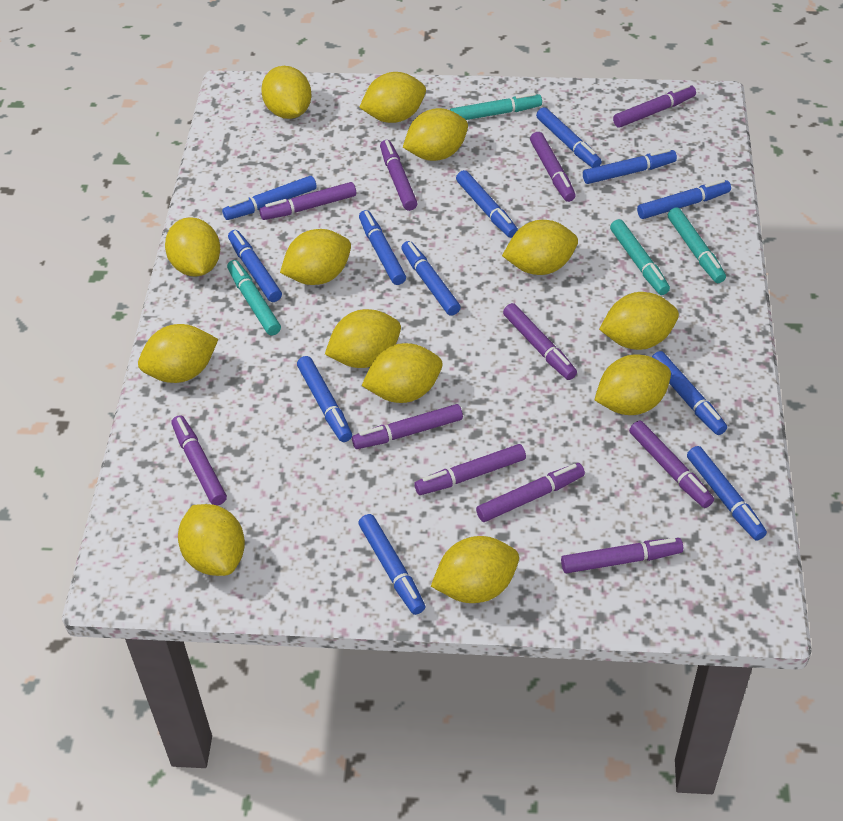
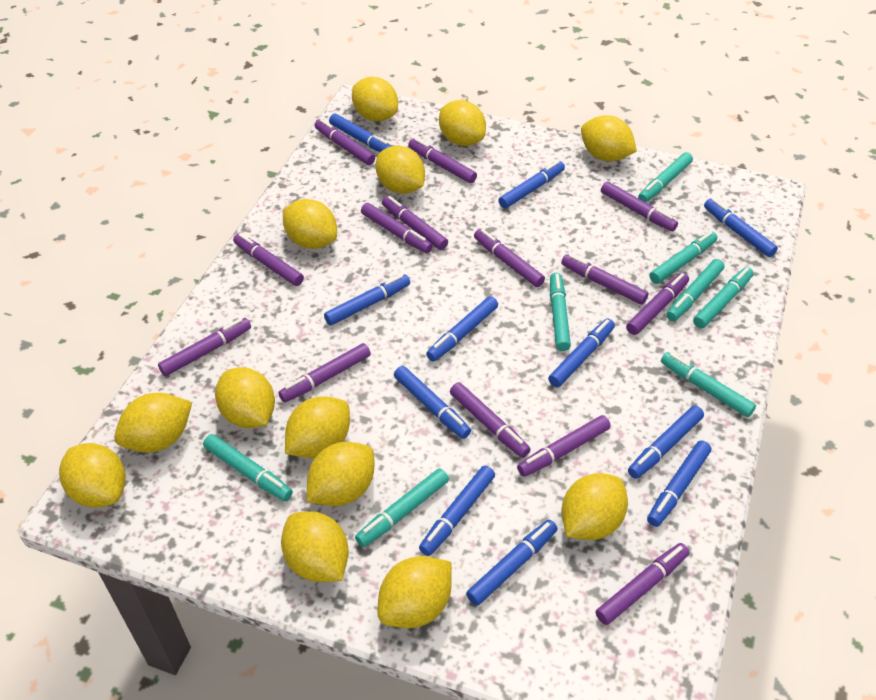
blue marker: 12 -> 11
purple marker: 11 -> 14
turquoise marker: 4 -> 8

